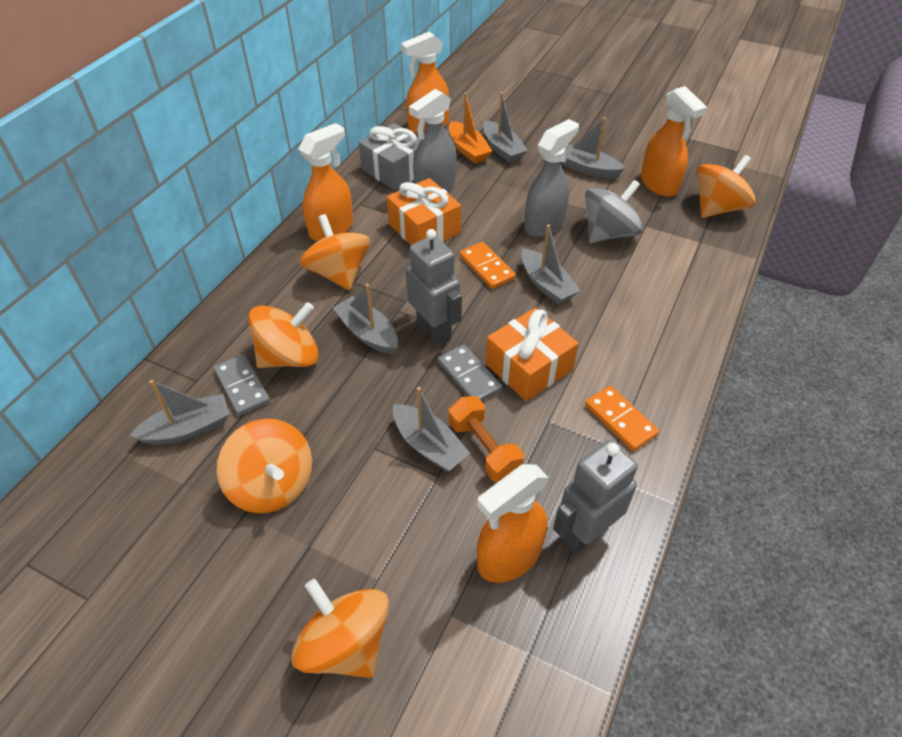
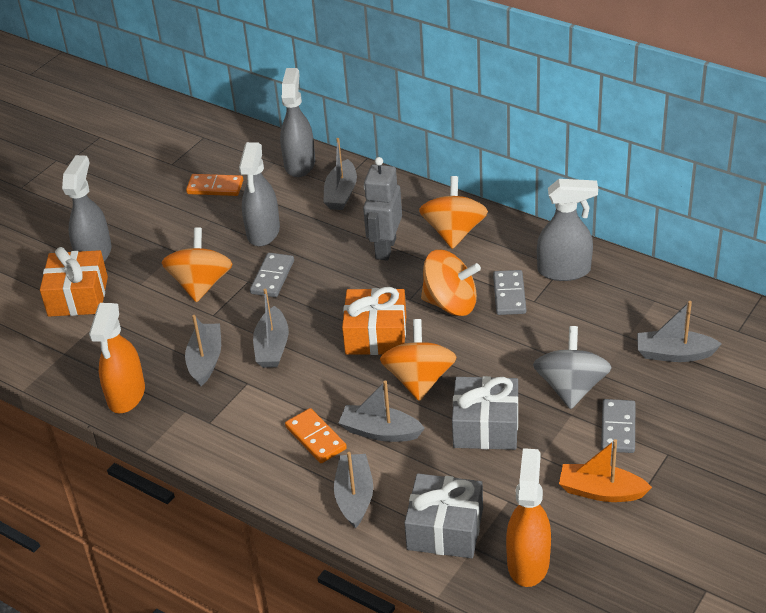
grey domino: 2 -> 3
grey gift: 1 -> 2
grey robot: 2 -> 1
grey spray bottle: 2 -> 4
orange dumbbell: 1 -> 0
orange spinning top: 5 -> 4
orange spray bottle: 4 -> 2

